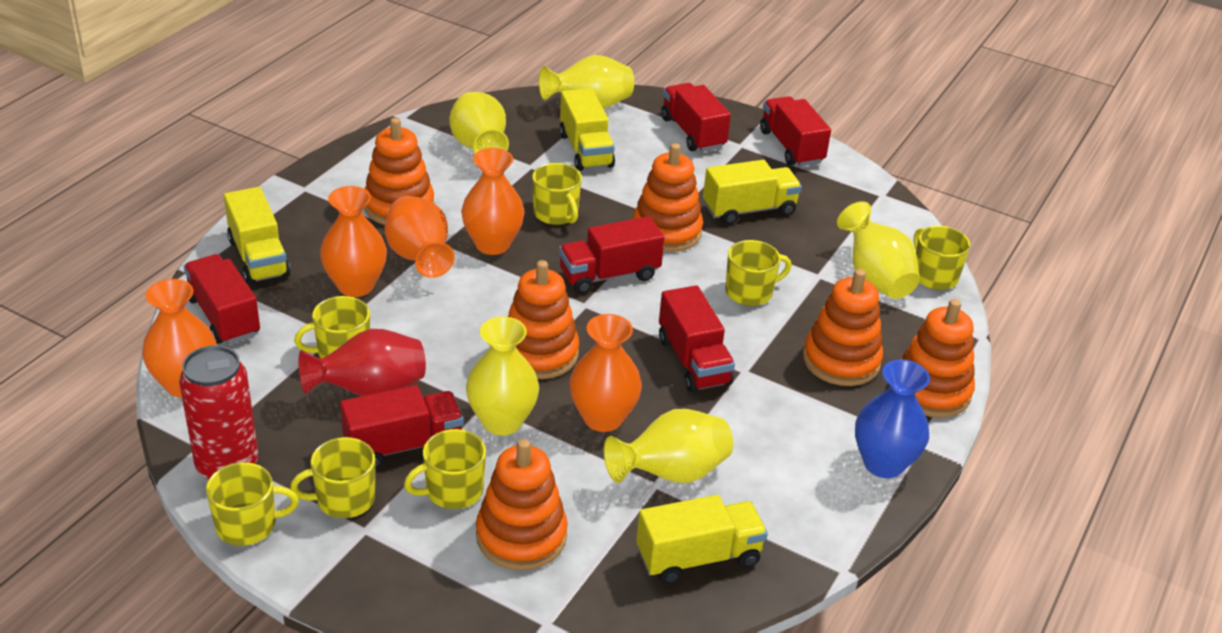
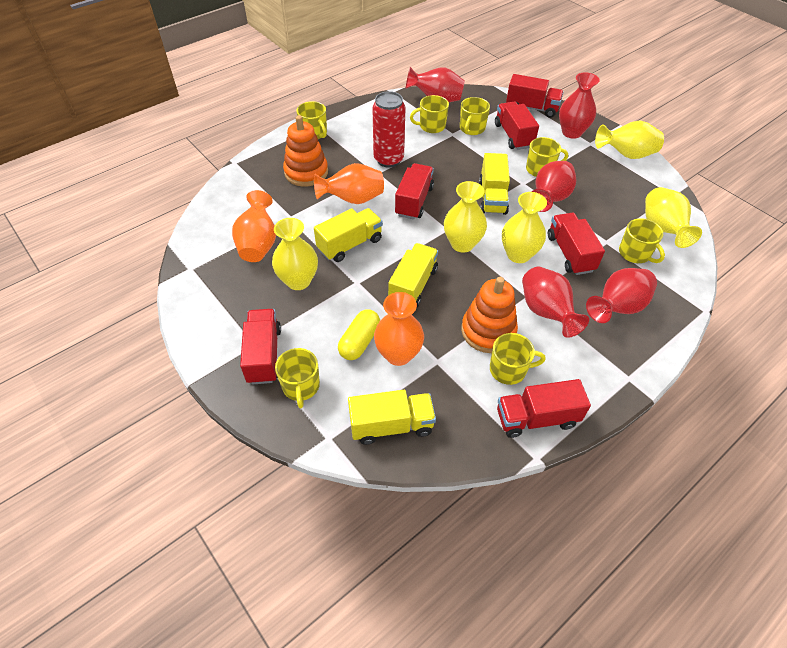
blue vase: 1 -> 0
orange stacking toy: 6 -> 2
orange vase: 5 -> 3
red vase: 1 -> 5
yellow capsule: 0 -> 1

